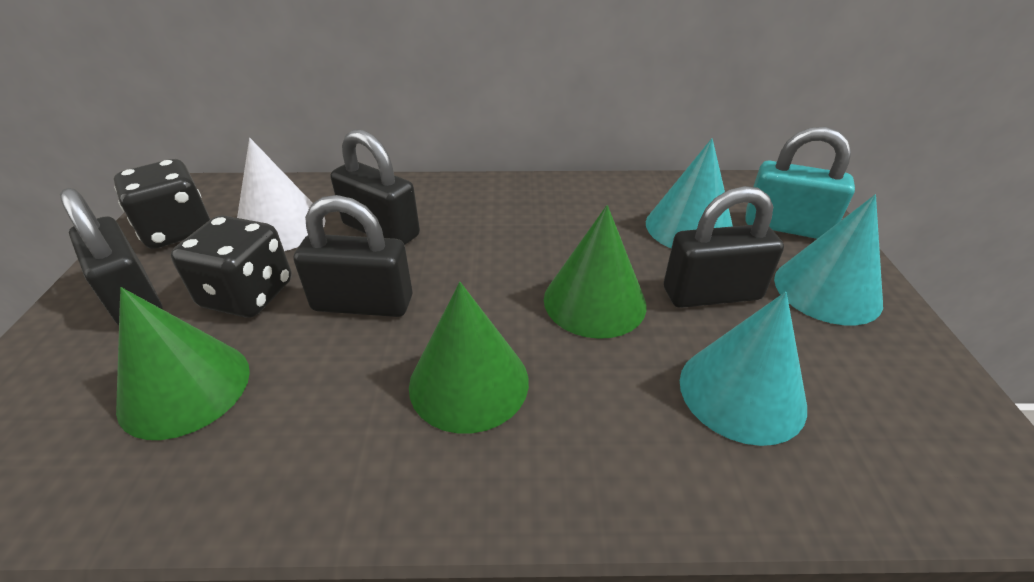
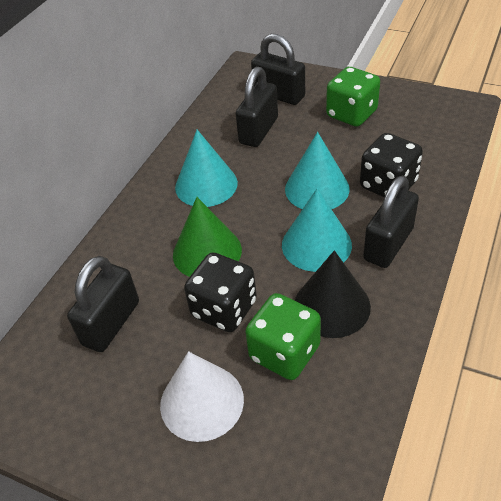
black cone: 0 -> 1
green cone: 3 -> 1
green dice: 0 -> 2
turquoise padlock: 1 -> 0

